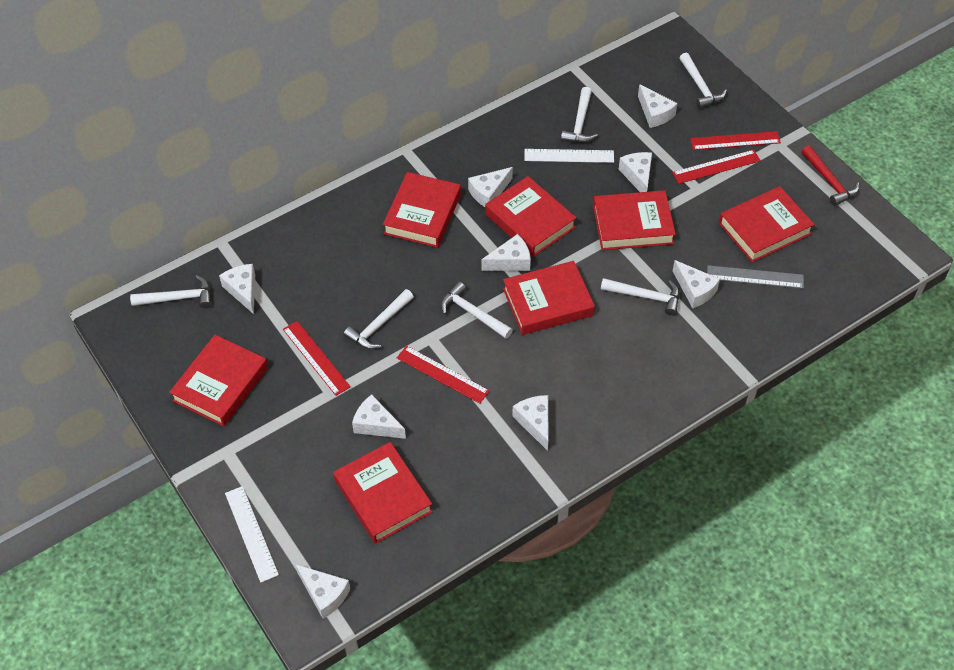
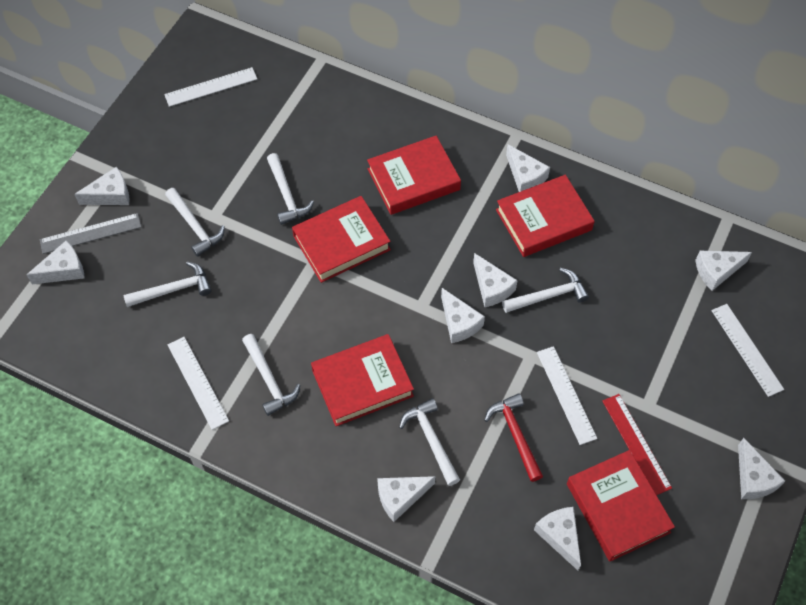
red book: 7 -> 5
red ruler: 4 -> 1
white ruler: 2 -> 4

